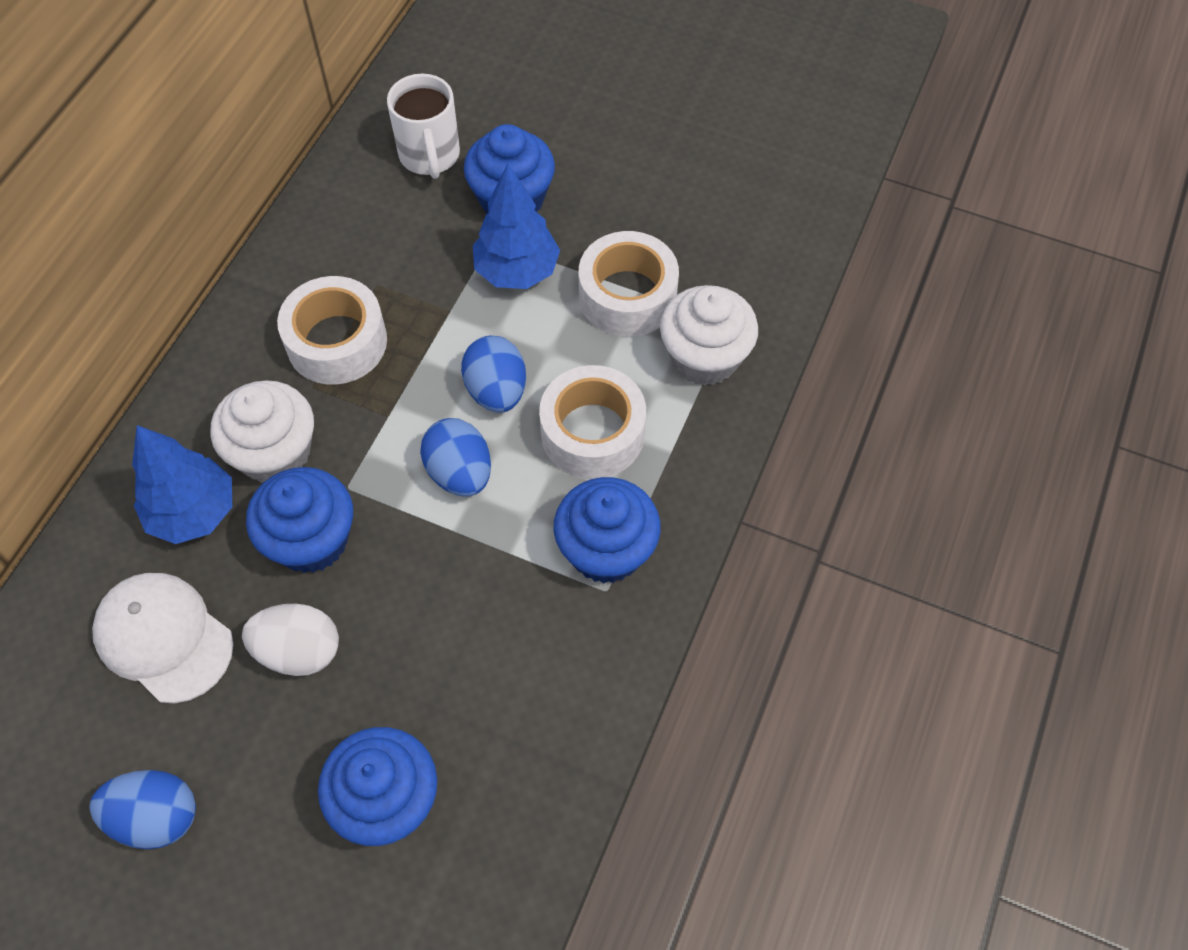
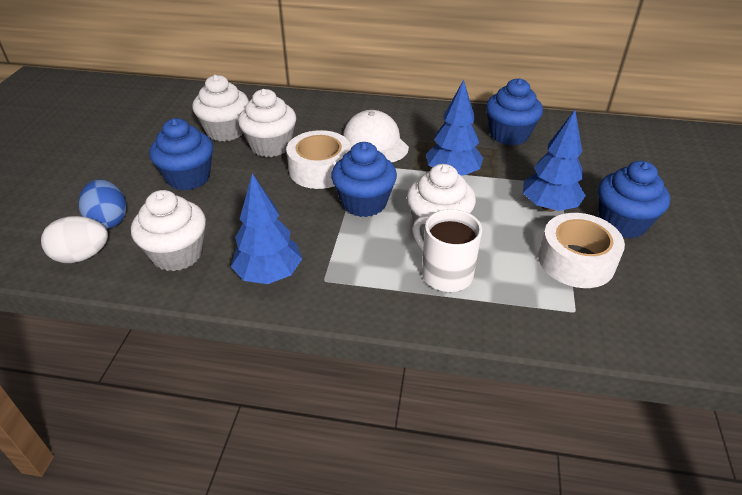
blue egg: 3 -> 1
blue tree: 2 -> 3
white cupcake: 2 -> 4
white tape: 3 -> 2

